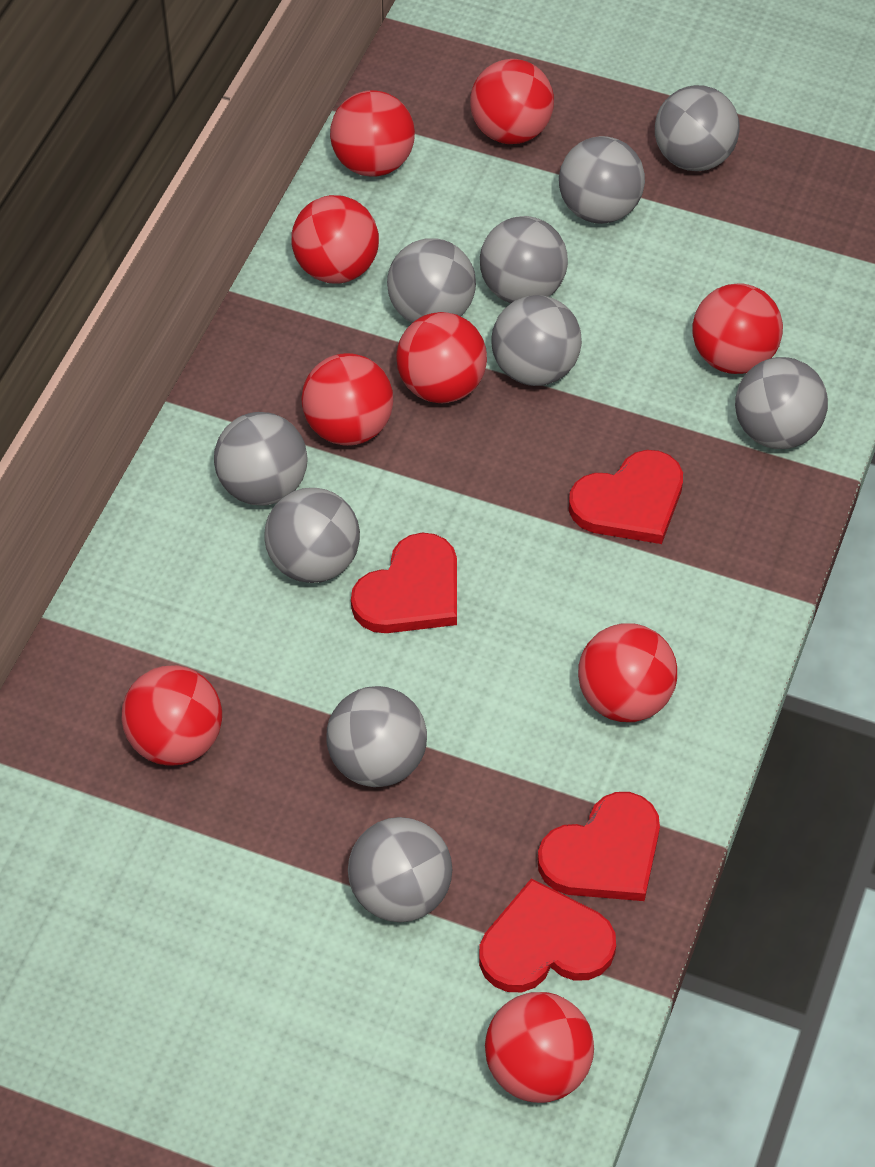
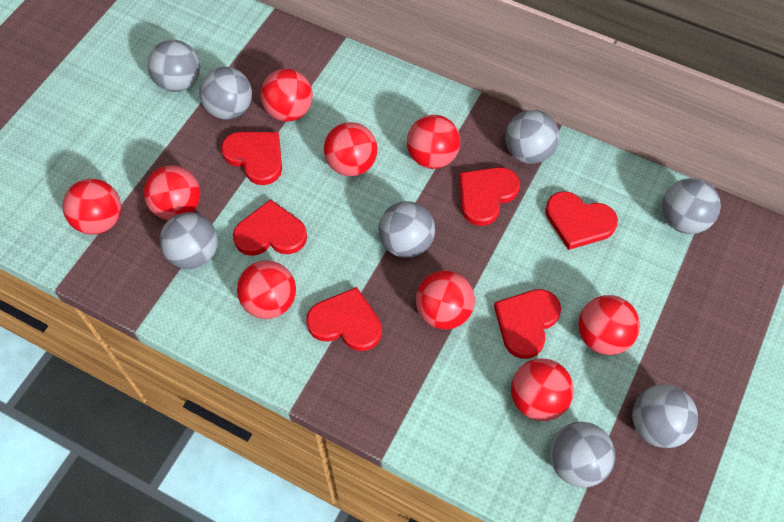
grey ball: 10 -> 8
red heart: 4 -> 6

